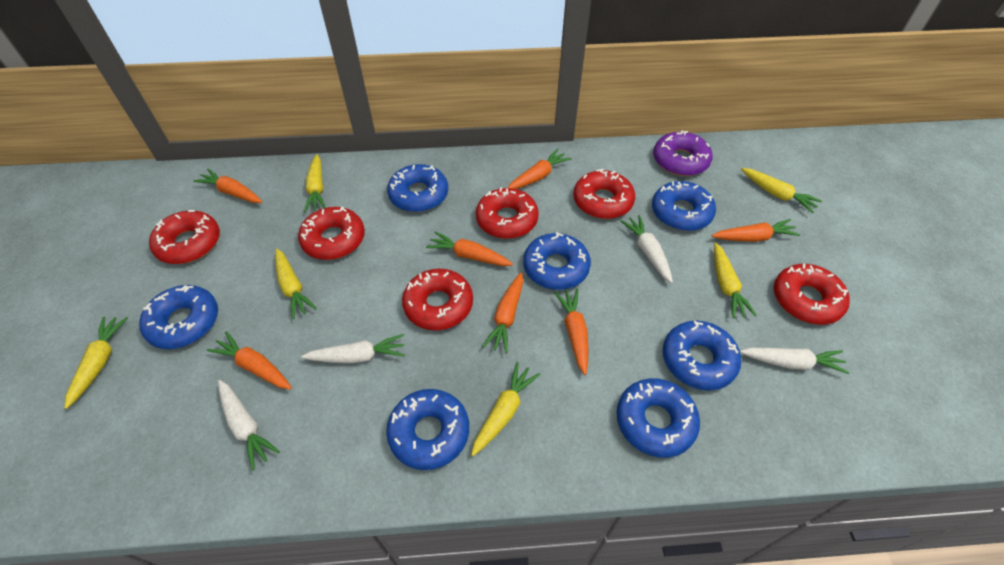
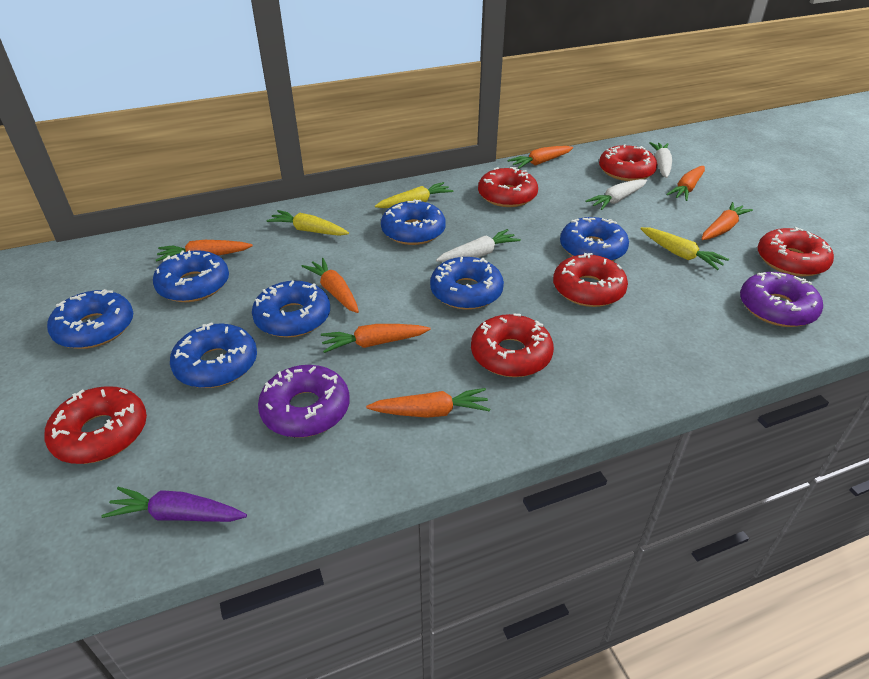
purple carrot: 0 -> 1
purple donut: 1 -> 2
white carrot: 4 -> 3
yellow carrot: 6 -> 3

